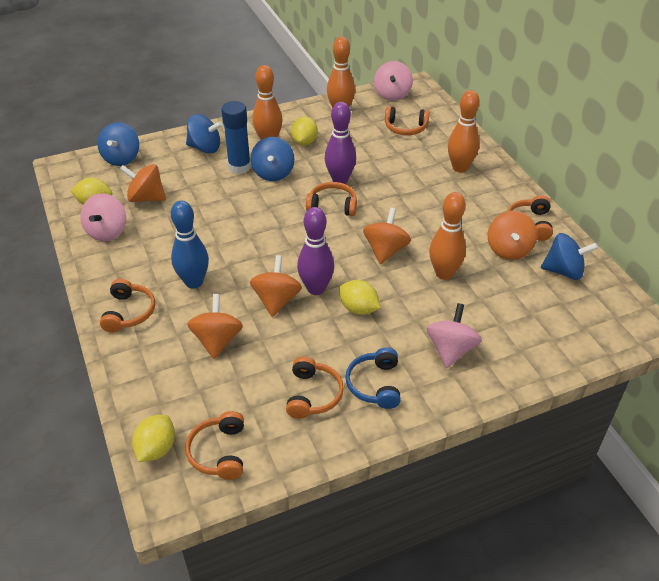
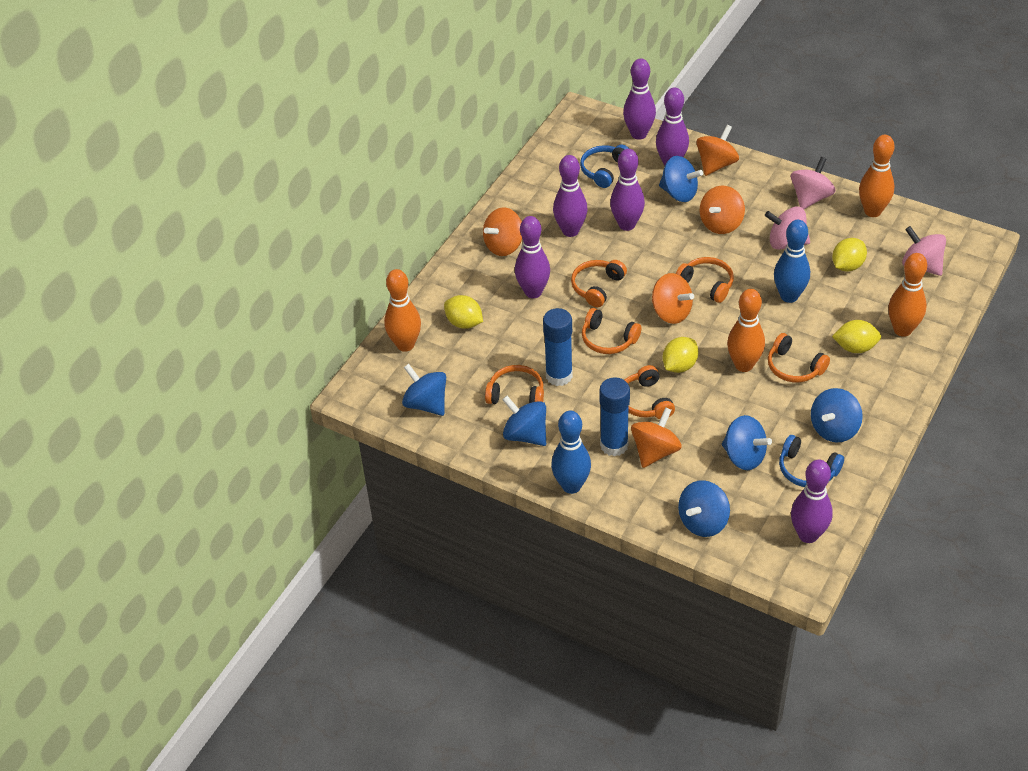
blue bowling pin: 1 -> 2
blue glue stick: 1 -> 2
blue headphones: 1 -> 2
blue spinning top: 4 -> 6
purple bowling pin: 2 -> 6

